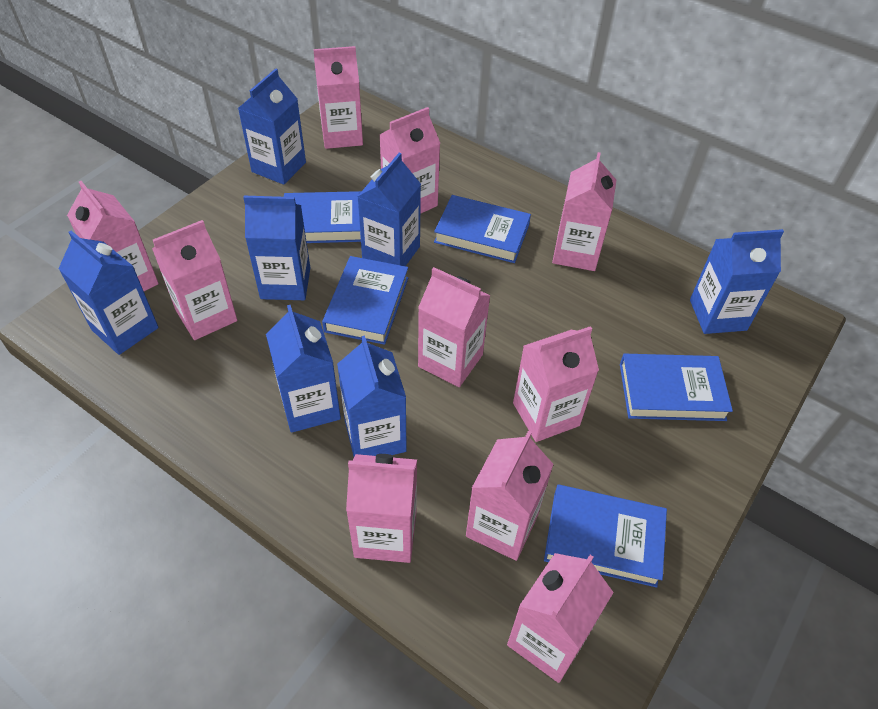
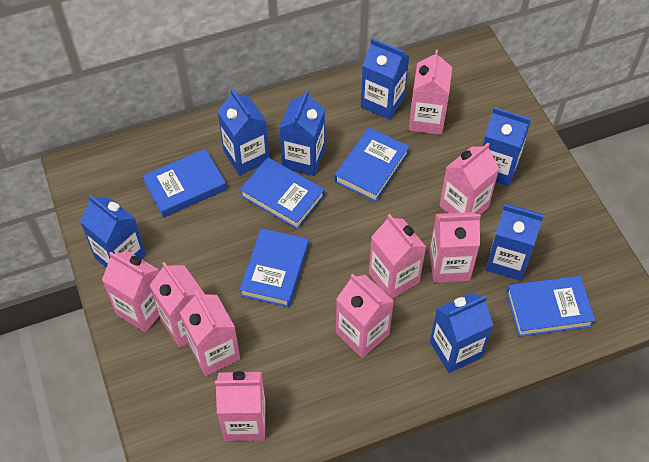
pink carton: 10 -> 9

